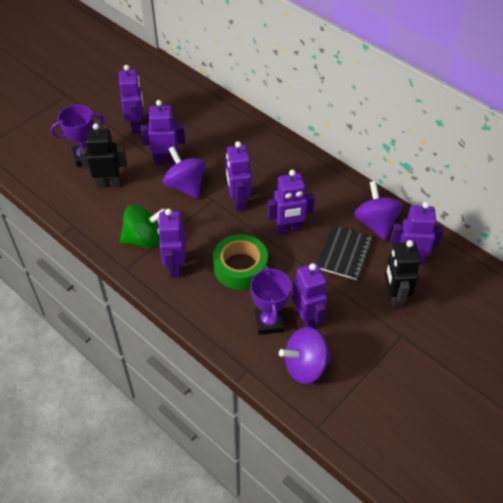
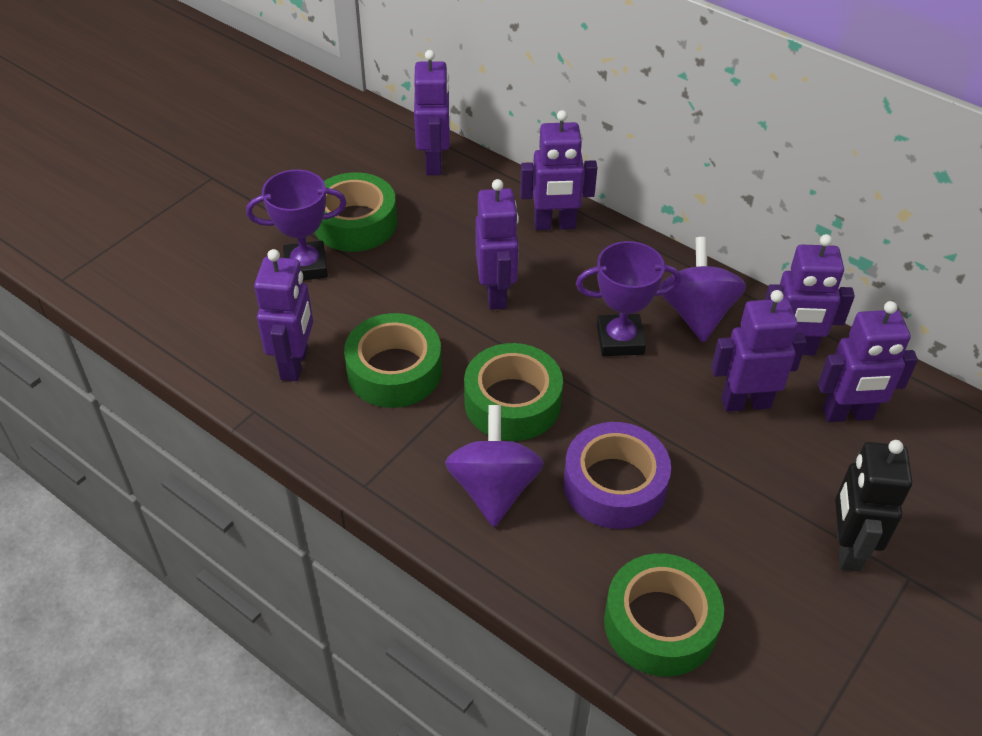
black notebook: 1 -> 0
black robot: 2 -> 1
green spinning top: 1 -> 0
green tape: 1 -> 4
purple spinning top: 3 -> 2
purple tape: 0 -> 1

